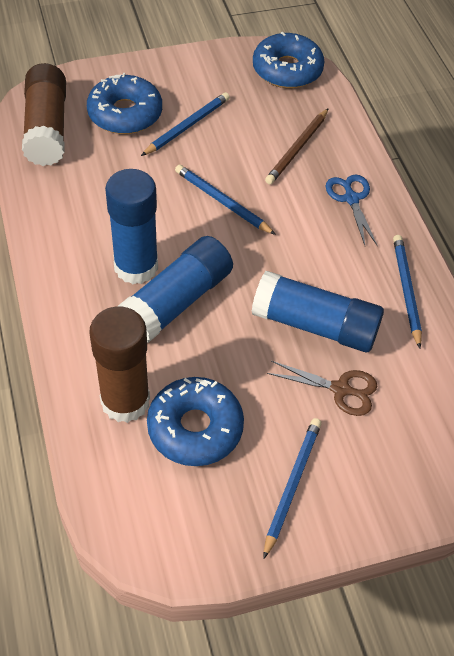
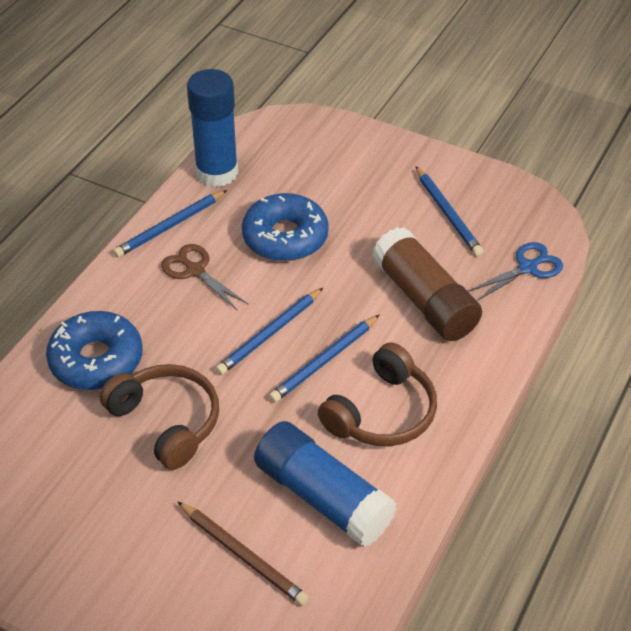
blue donut: 3 -> 2
blue glue stick: 3 -> 2
brown glue stick: 2 -> 1
brown headphones: 0 -> 2

